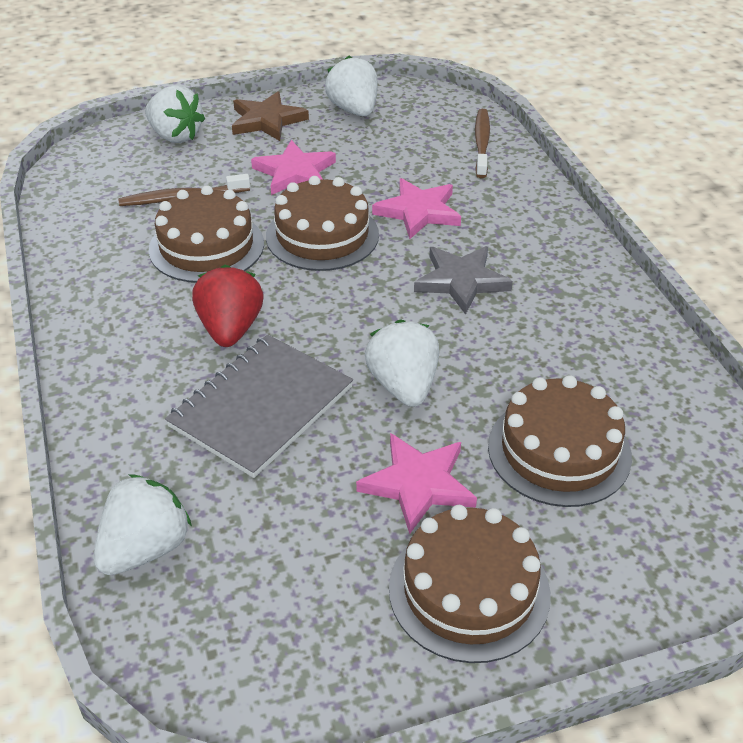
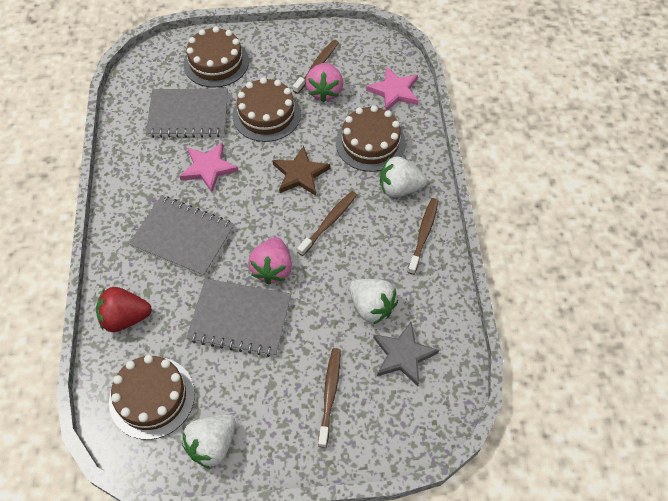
brown toothbrush: 2 -> 4
grey notebook: 1 -> 3
pink star: 3 -> 2
pink strawberry: 0 -> 2
white strawberry: 4 -> 3

